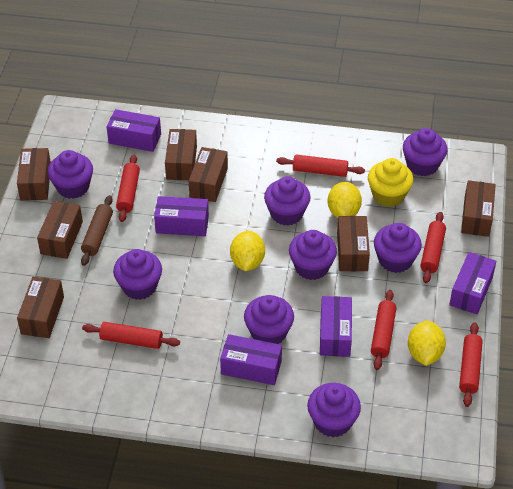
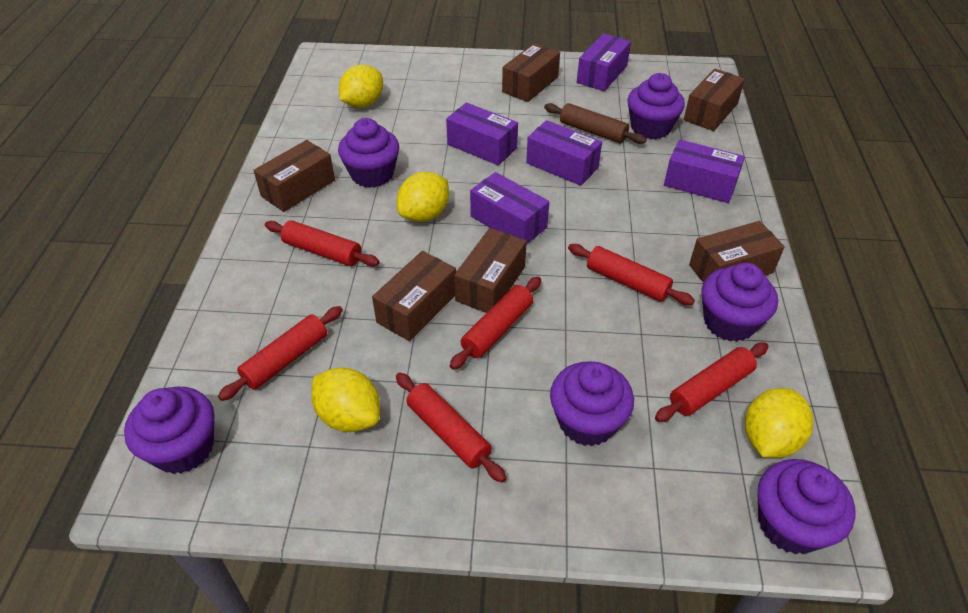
brown box: 7 -> 6
purple cupcake: 8 -> 6
yellow cupcake: 1 -> 0
yellow lemon: 3 -> 4

